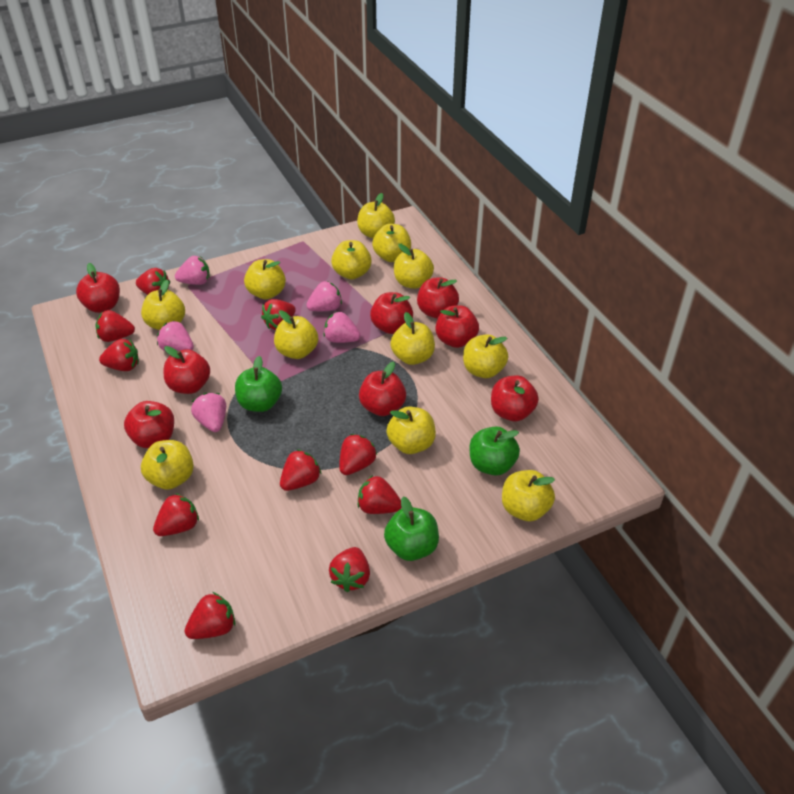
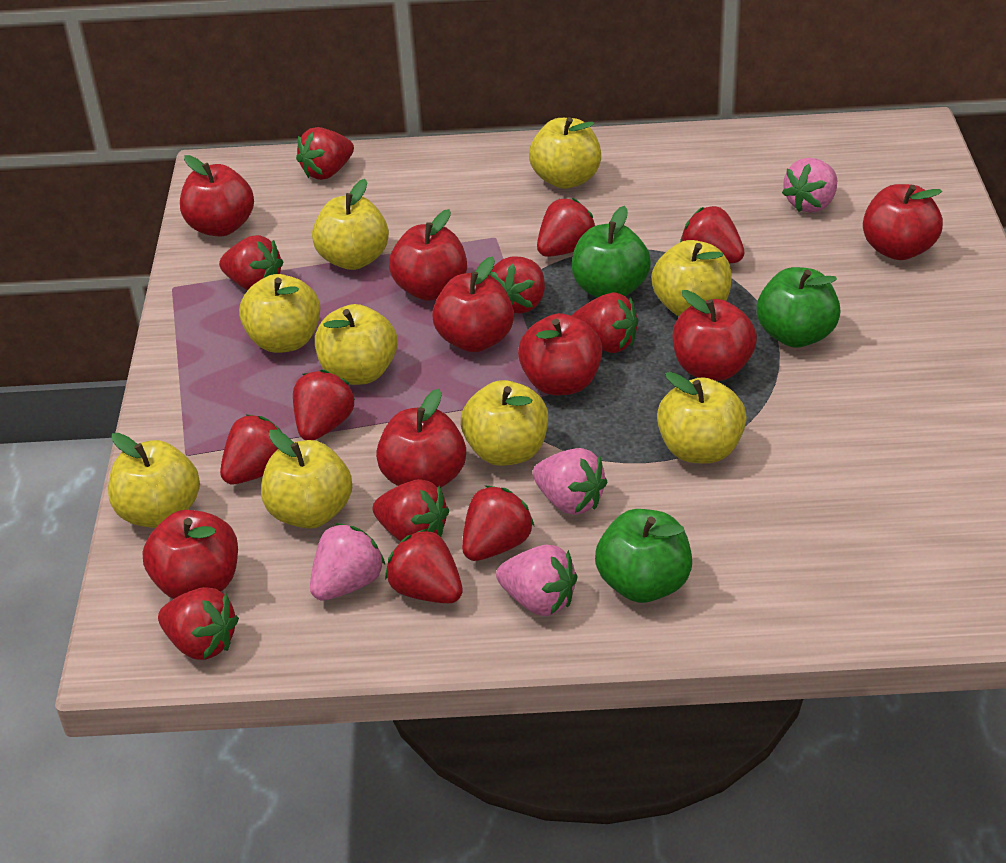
pink strawberry: 5 -> 4
red strawberry: 10 -> 12
yellow apple: 12 -> 9

